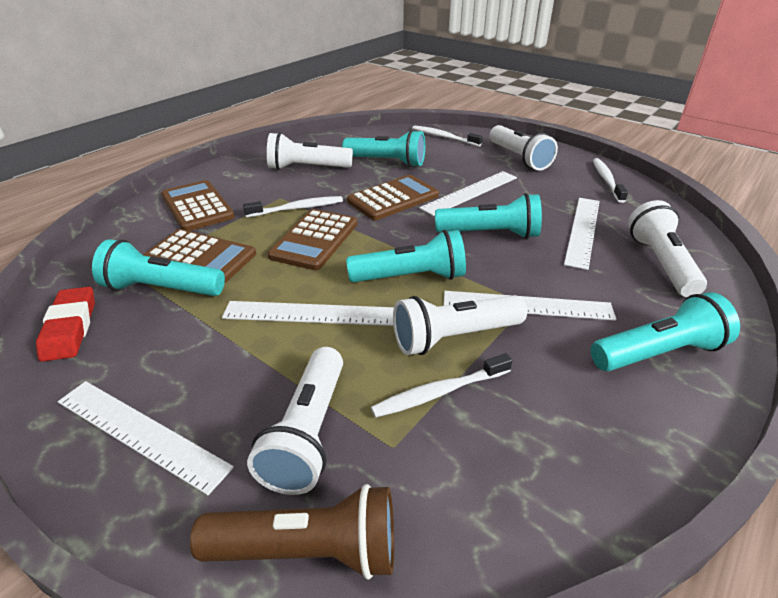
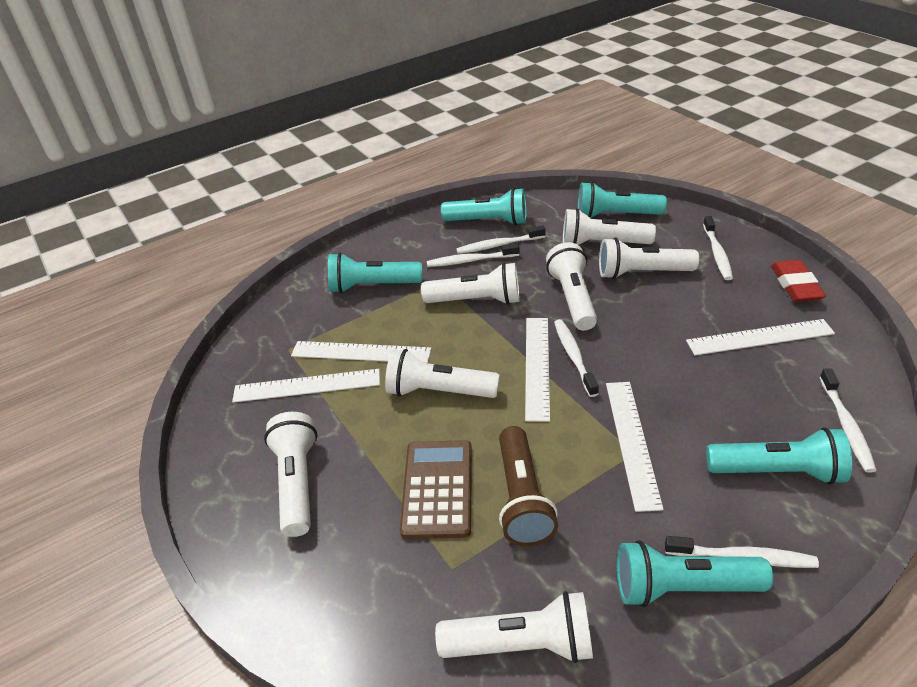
brown calculator: 4 -> 1
white flashlight: 5 -> 7
white toothbrush: 4 -> 6

